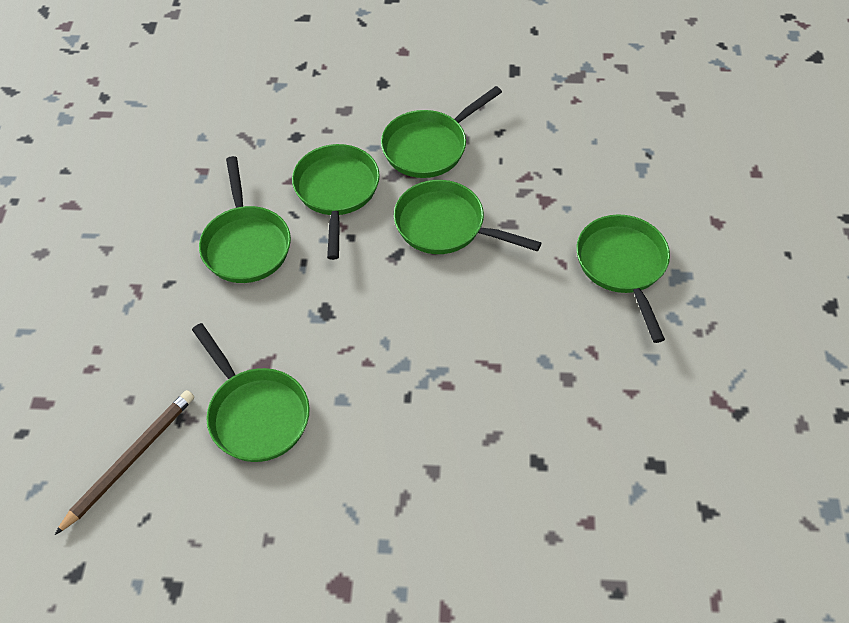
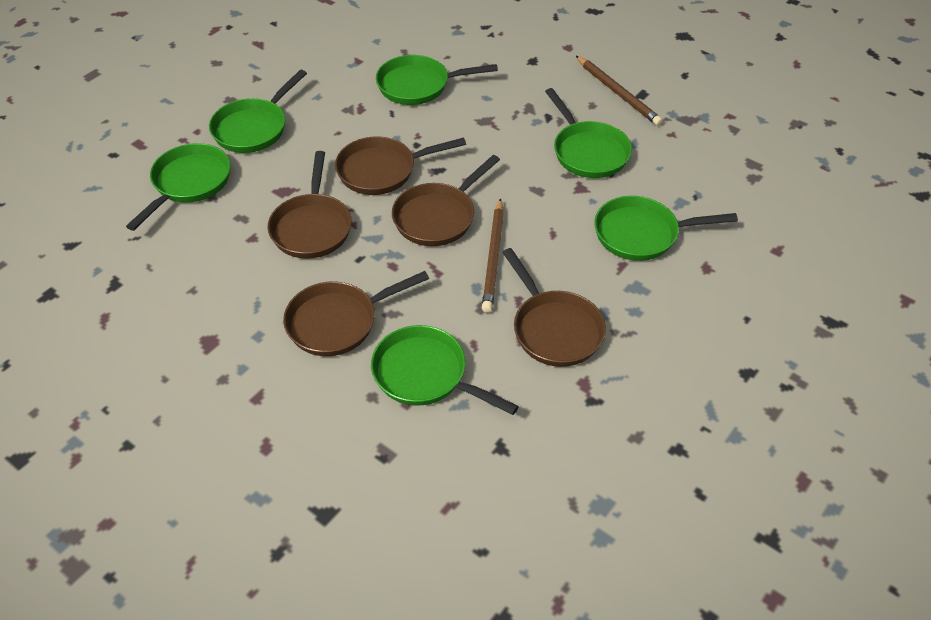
brown pan: 0 -> 5
brown pencil: 1 -> 2

